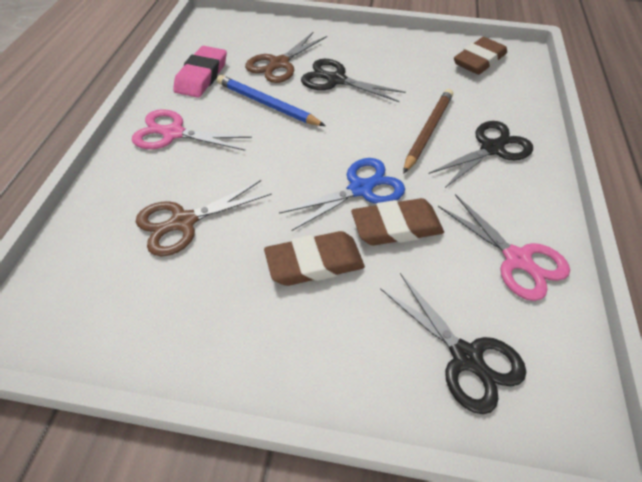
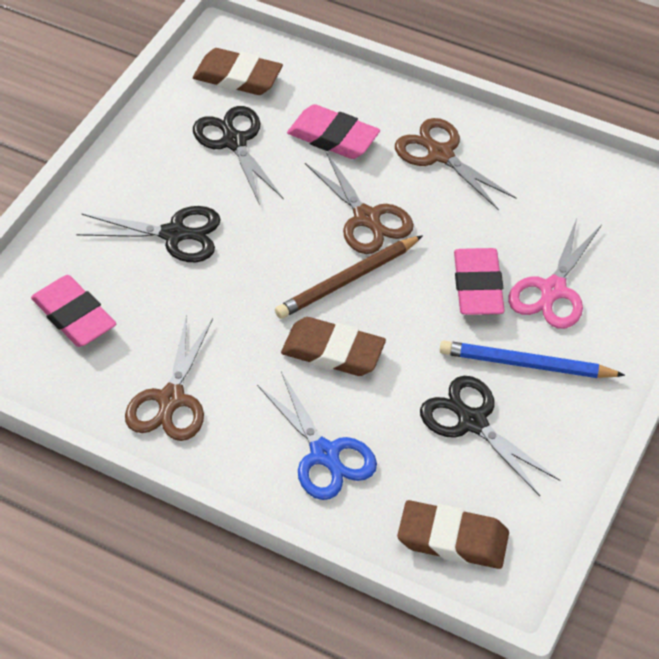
brown scissors: 2 -> 3
pink eraser: 1 -> 3
pink scissors: 2 -> 1

